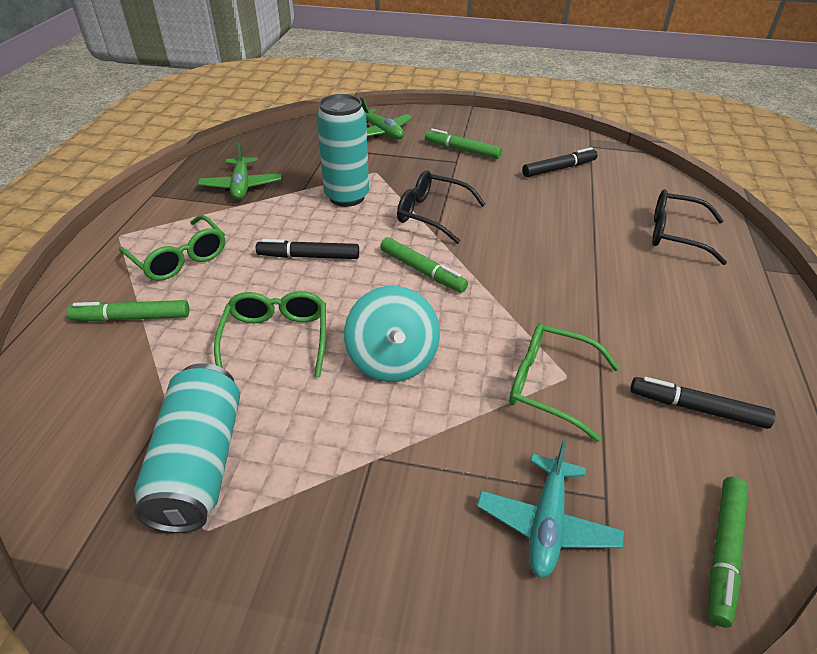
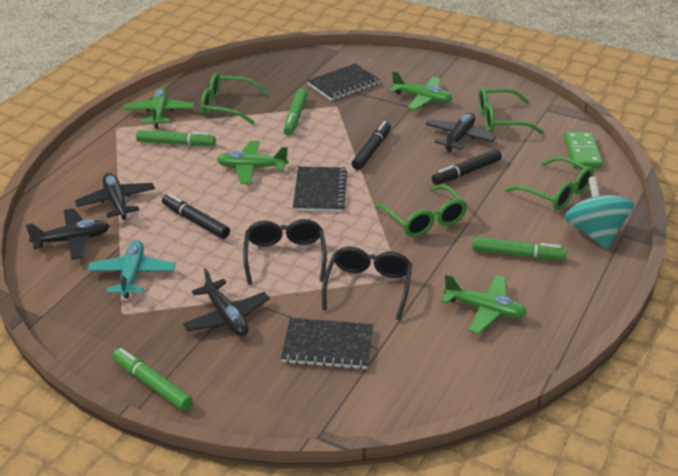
black notebook: 0 -> 3
black plane: 0 -> 4
green domino: 0 -> 1
green glasses: 3 -> 4
green plane: 2 -> 4
turquoise can: 2 -> 0

